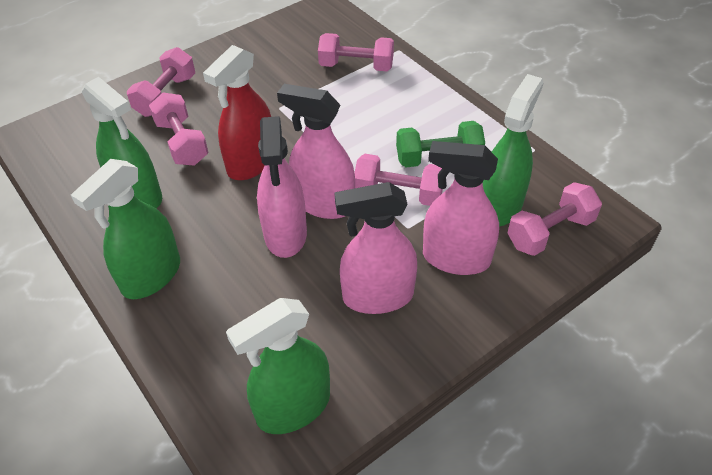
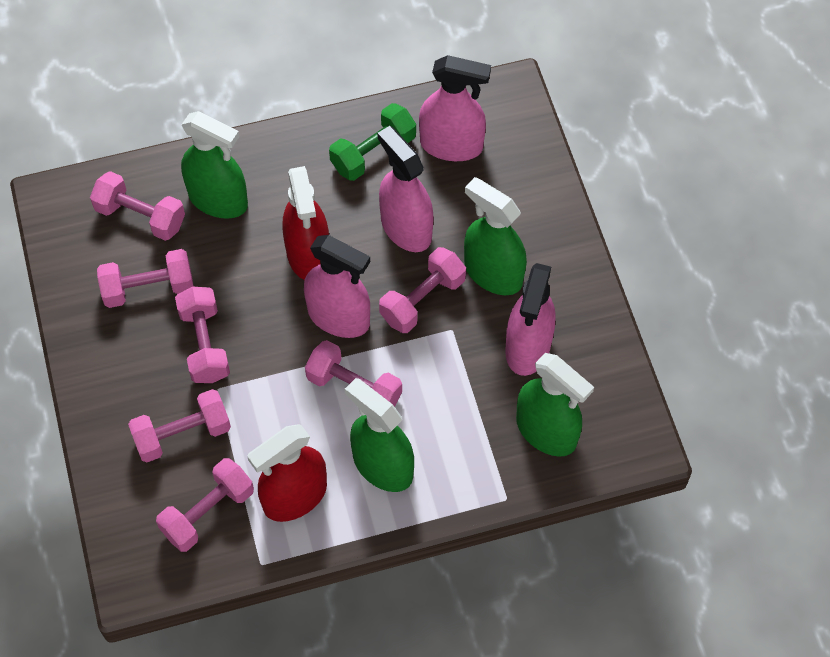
pink dumbbell: 5 -> 7
red spray bottle: 1 -> 2

